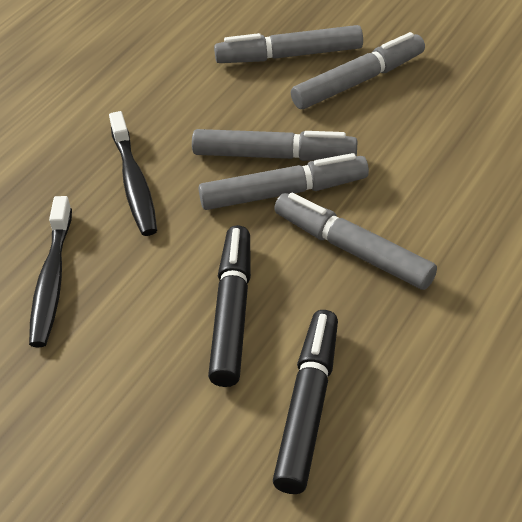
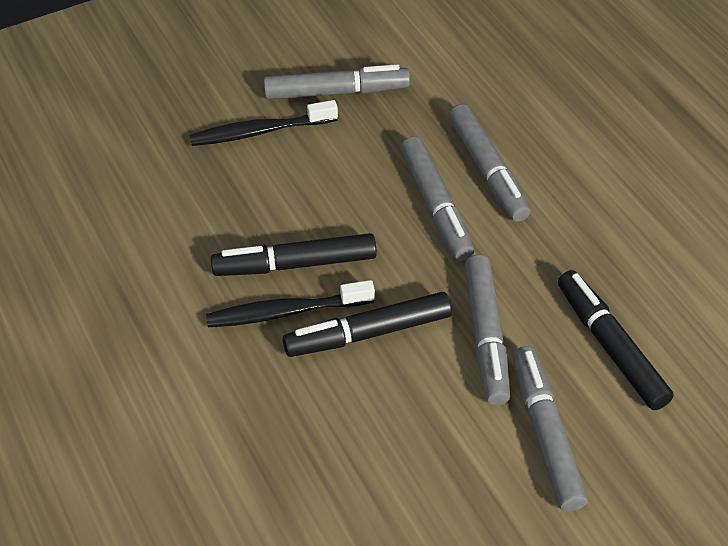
black marker: 2 -> 3

